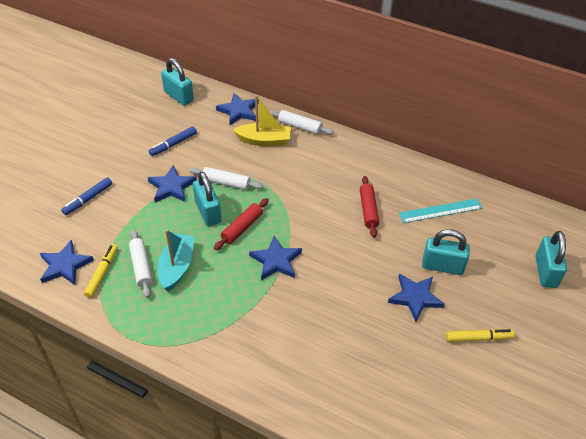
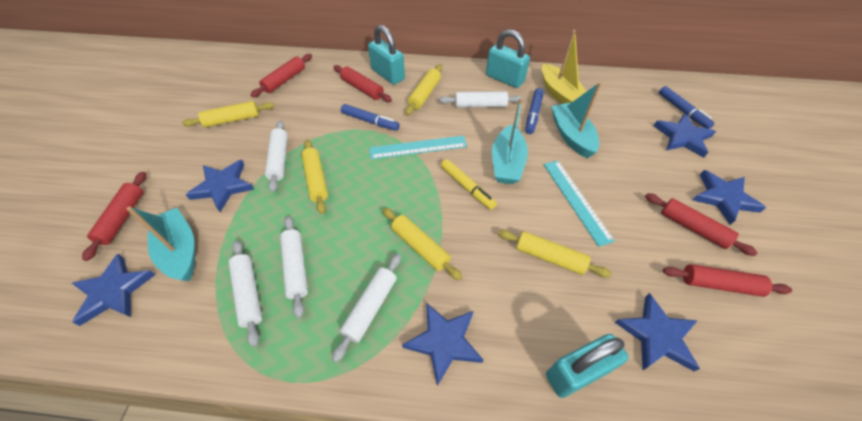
blue marker: 2 -> 3
blue star: 5 -> 6
red rolling pin: 2 -> 5
turquoise boat: 1 -> 3
turquoise padlock: 4 -> 3
turquoise ruler: 1 -> 2
white rolling pin: 3 -> 5
yellow marker: 2 -> 1
yellow rolling pin: 0 -> 5

